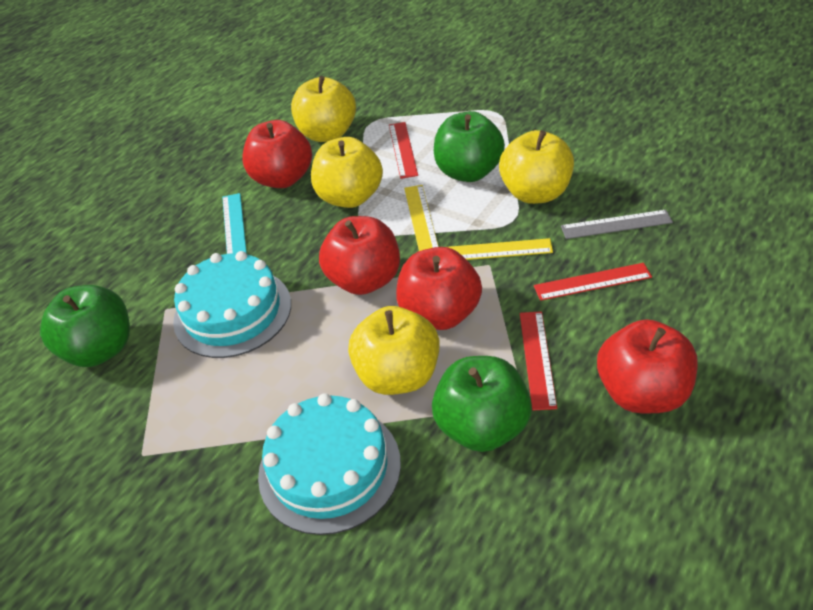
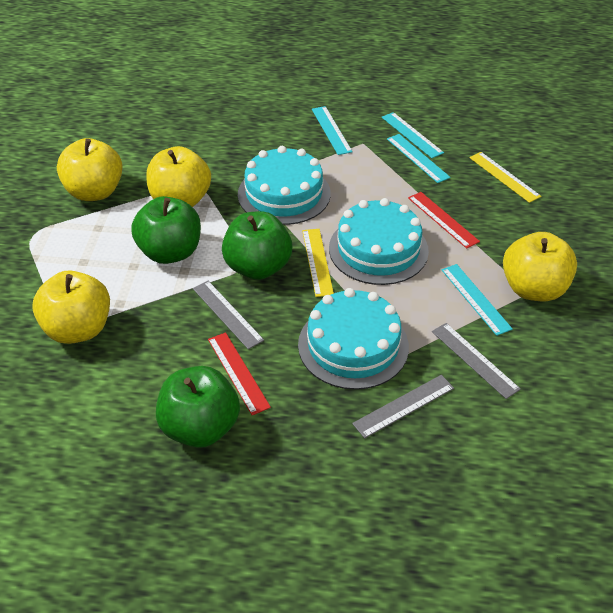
grey ruler: 1 -> 3
red apple: 4 -> 0
red ruler: 3 -> 2
turquoise cake: 2 -> 3
turquoise ruler: 1 -> 4

